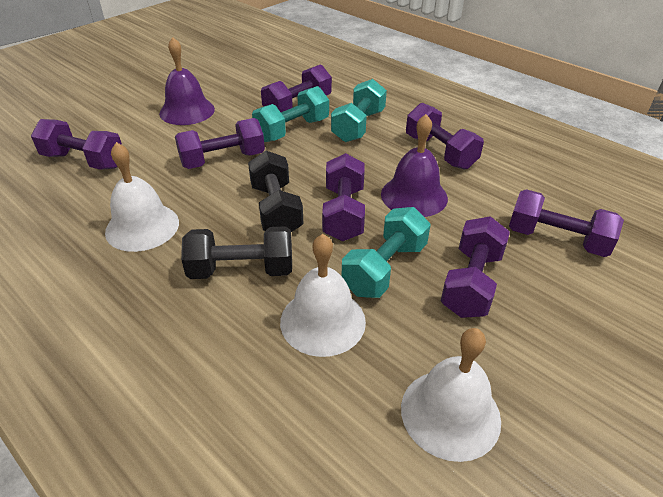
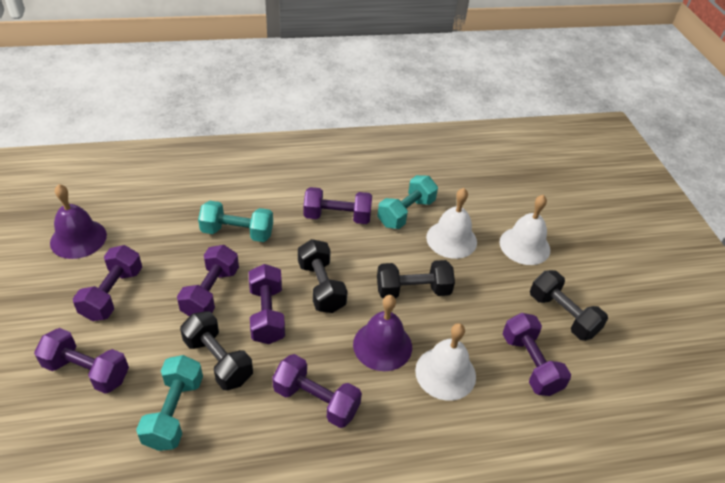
black dumbbell: 2 -> 4

